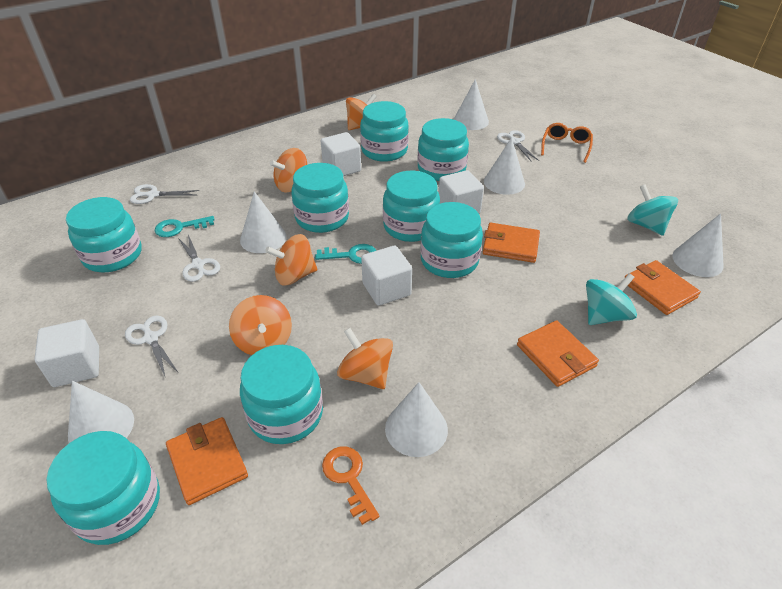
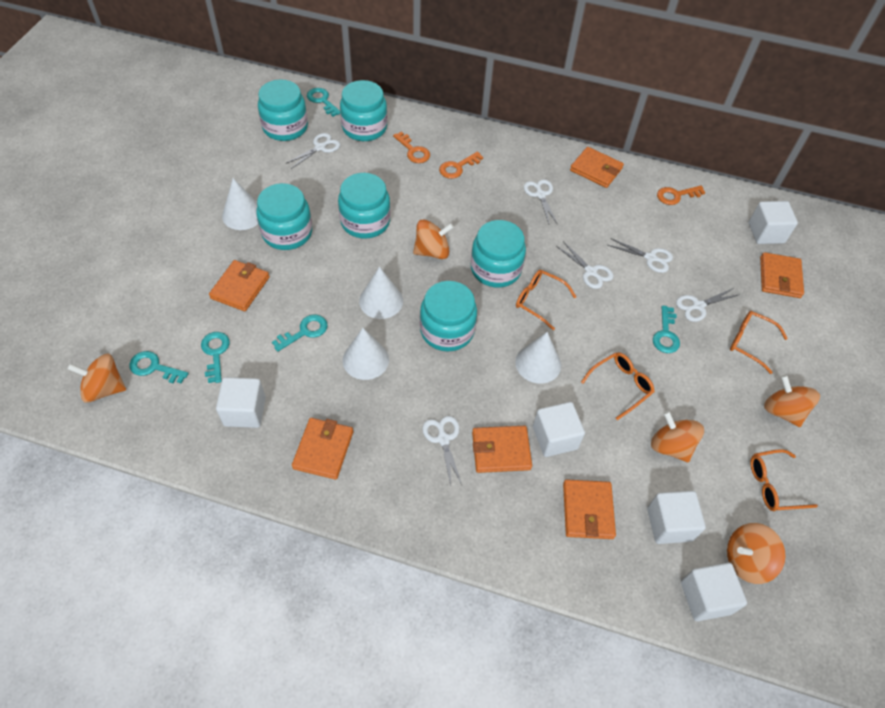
orange glasses: 1 -> 4
orange key: 1 -> 3
orange wallet: 4 -> 6
turquoise jar: 8 -> 6
turquoise key: 2 -> 5
turquoise spinning top: 2 -> 0
white cone: 6 -> 4
white cube: 4 -> 5
white scissors: 4 -> 6

